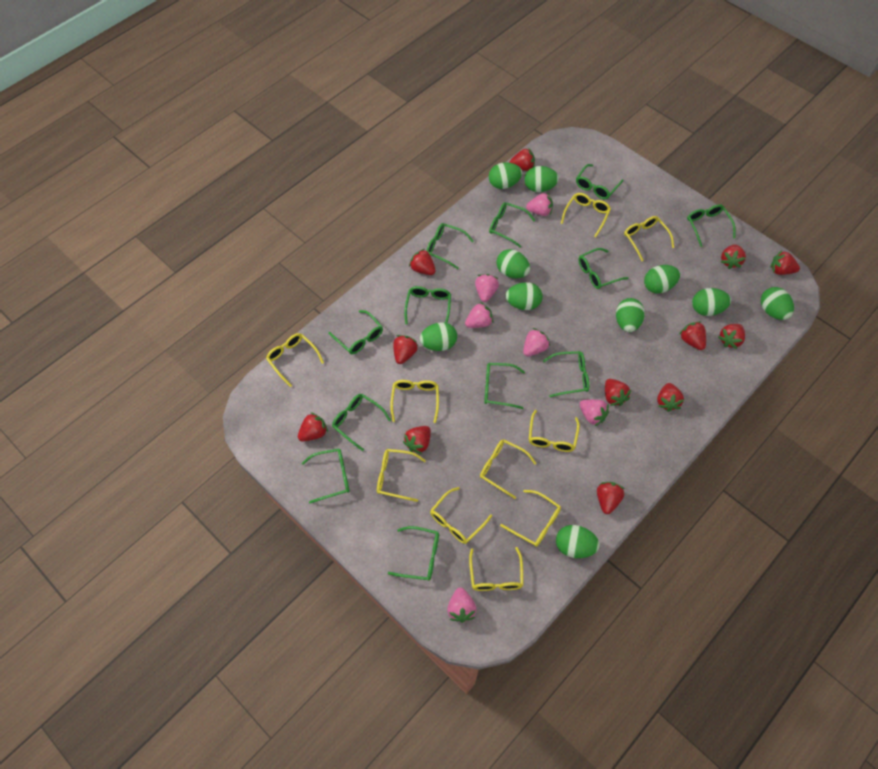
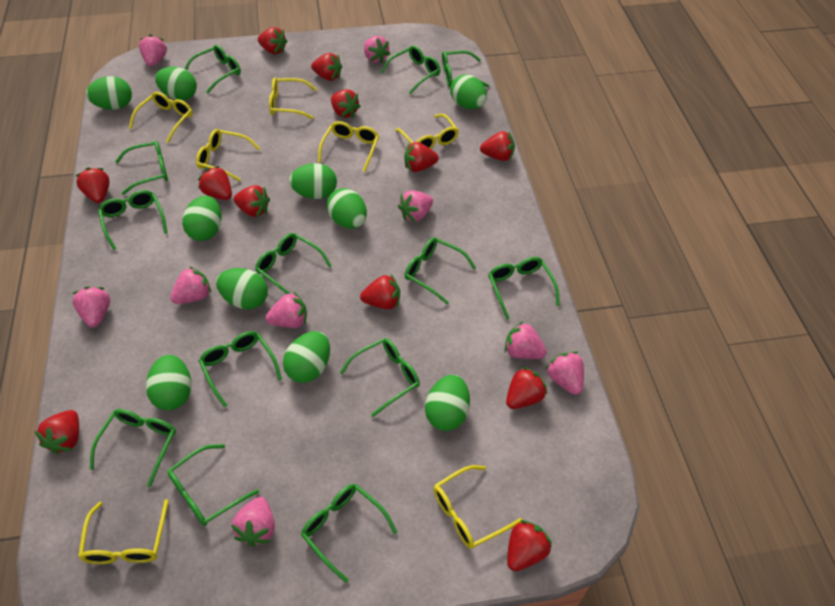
green glasses: 12 -> 13
pink strawberry: 6 -> 9
yellow glasses: 10 -> 7

